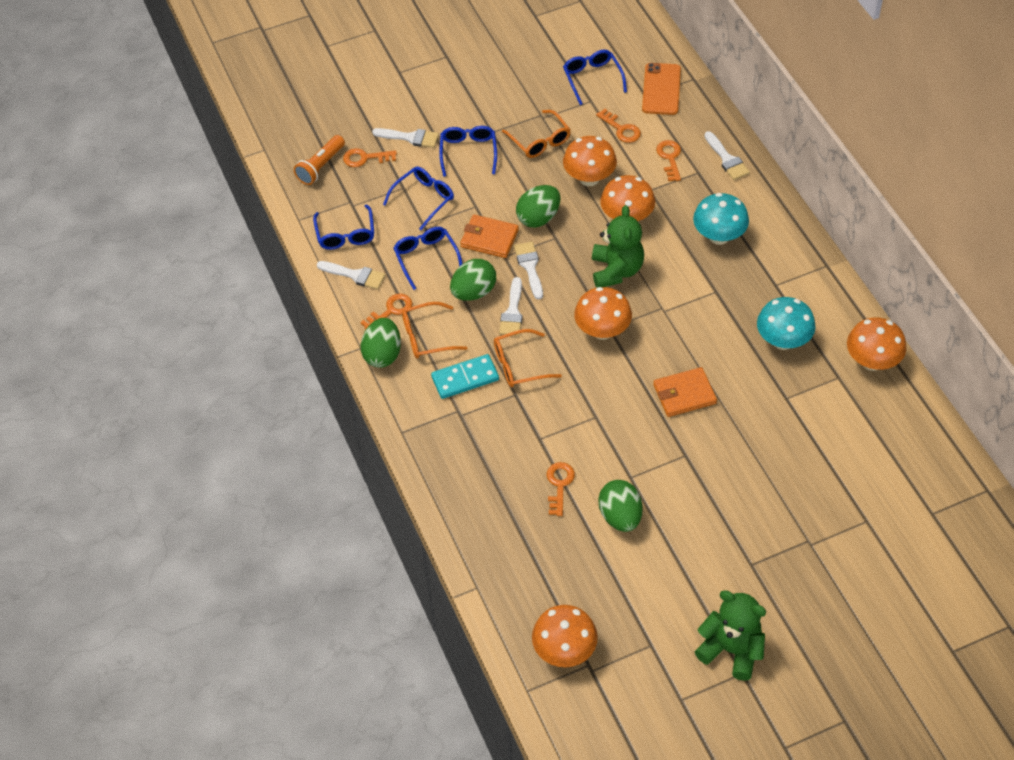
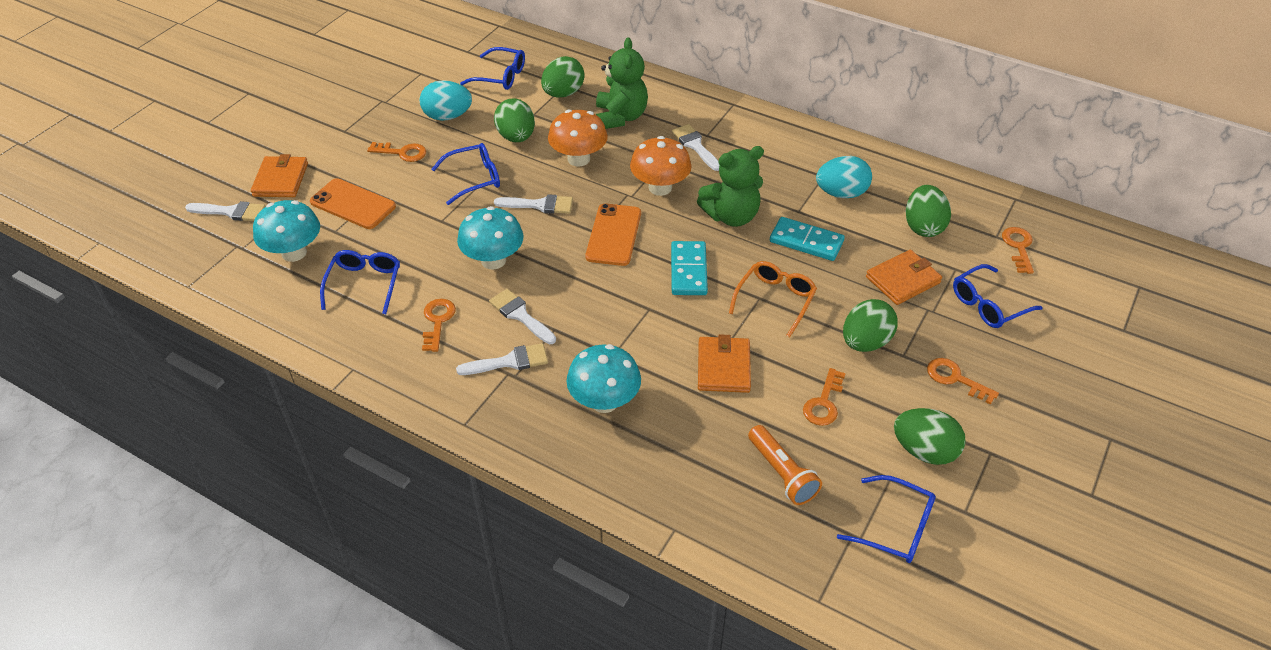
green egg: 4 -> 5
orange glasses: 3 -> 1
orange mushroom: 5 -> 2
orange phone: 1 -> 2
orange wallet: 2 -> 3
turquoise domino: 1 -> 2
turquoise egg: 0 -> 2
turquoise mushroom: 2 -> 3

